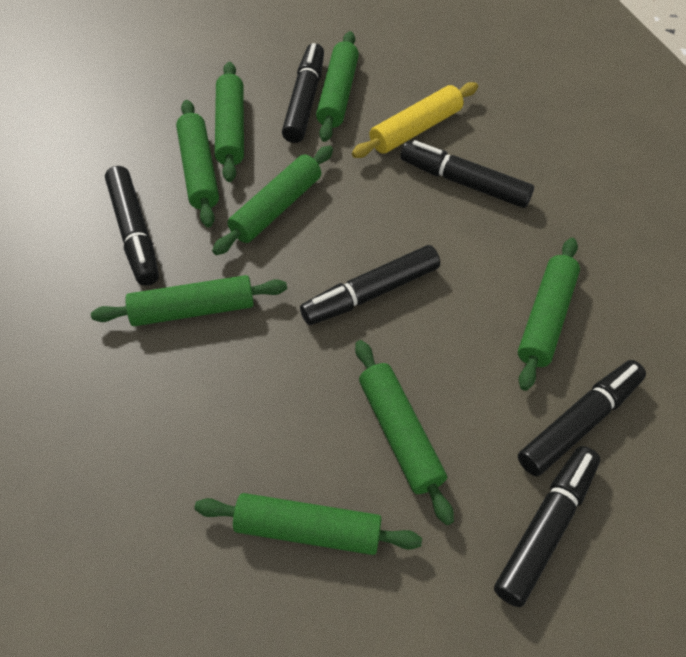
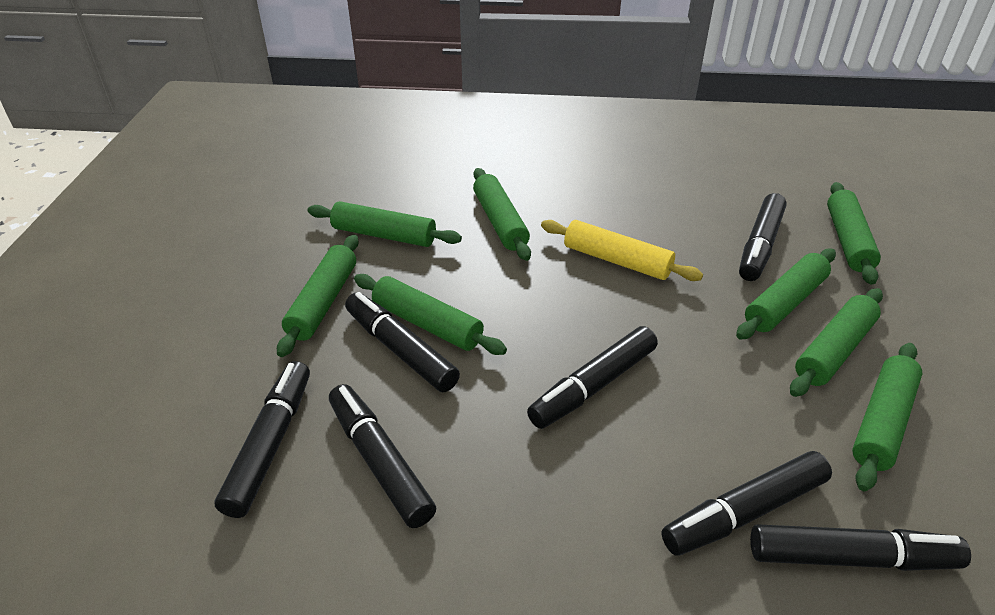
black marker: 6 -> 7

